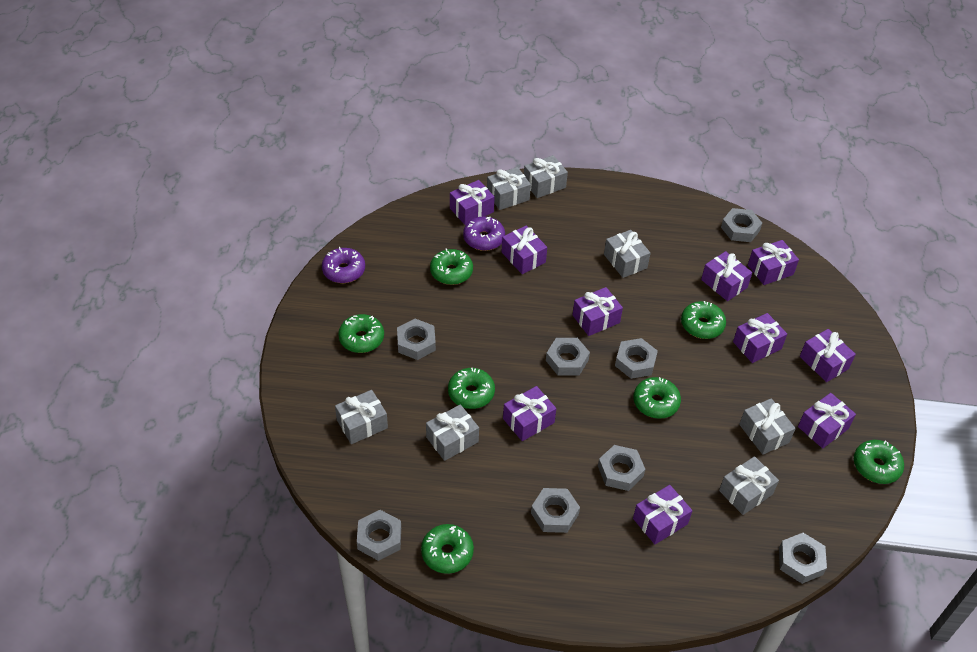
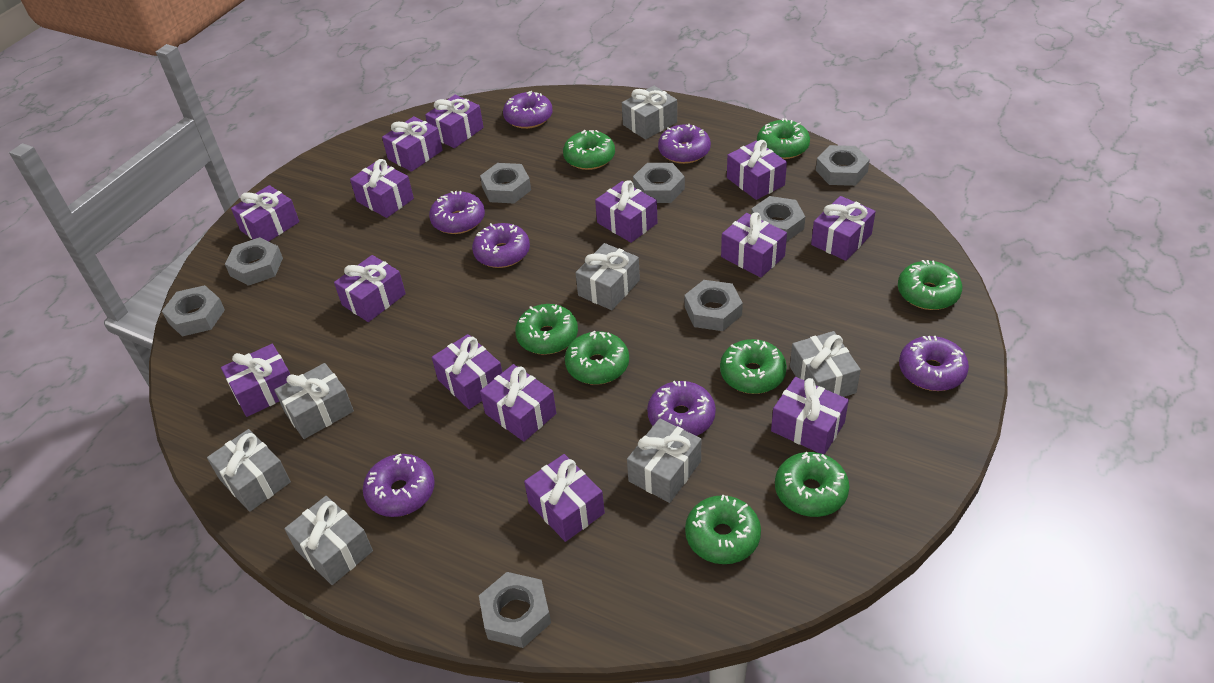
green donut: 7 -> 8
purple donut: 2 -> 7
purple gift: 10 -> 14

